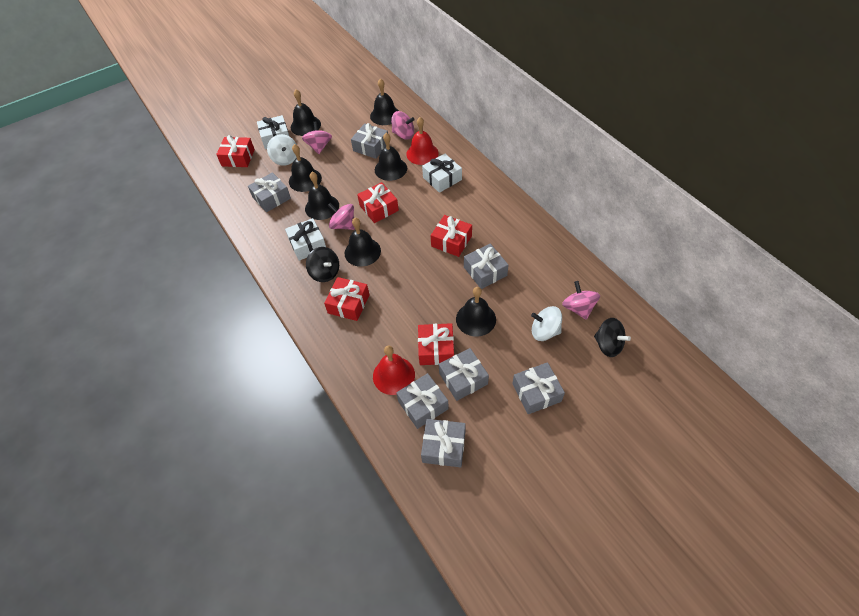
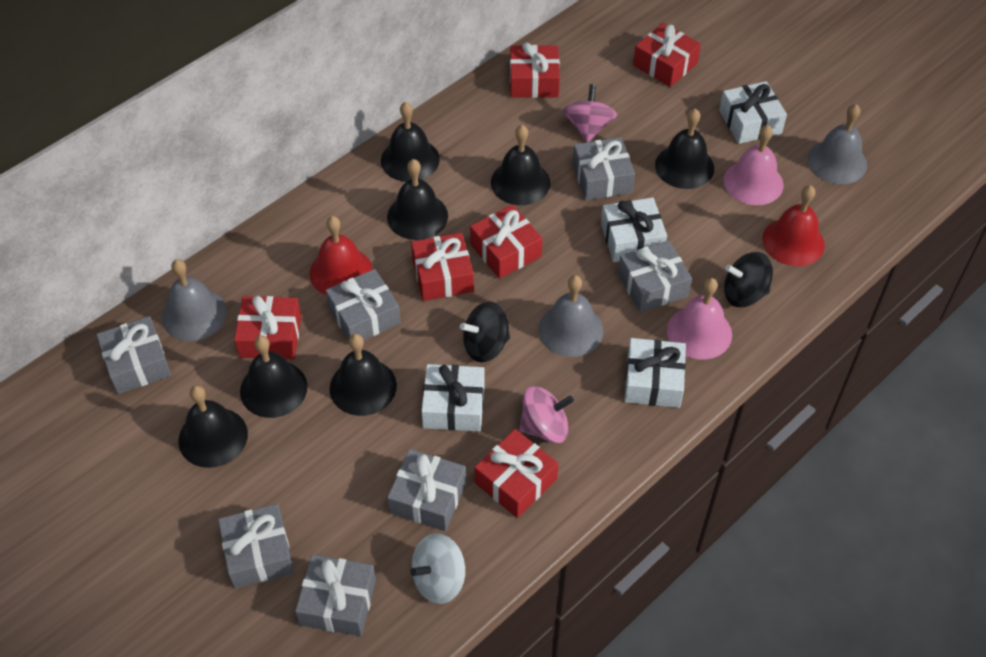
grey bell: 0 -> 3
pink bell: 0 -> 2
pink spinning top: 4 -> 2
red gift: 5 -> 6
white gift: 3 -> 4
white spinning top: 2 -> 1

